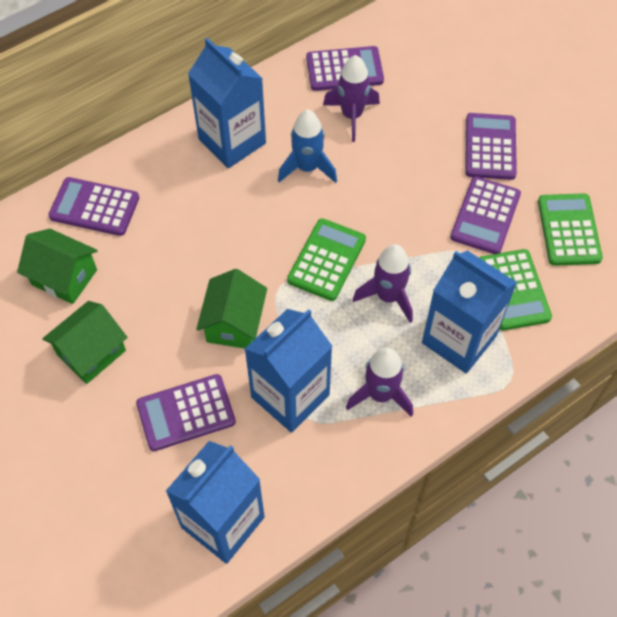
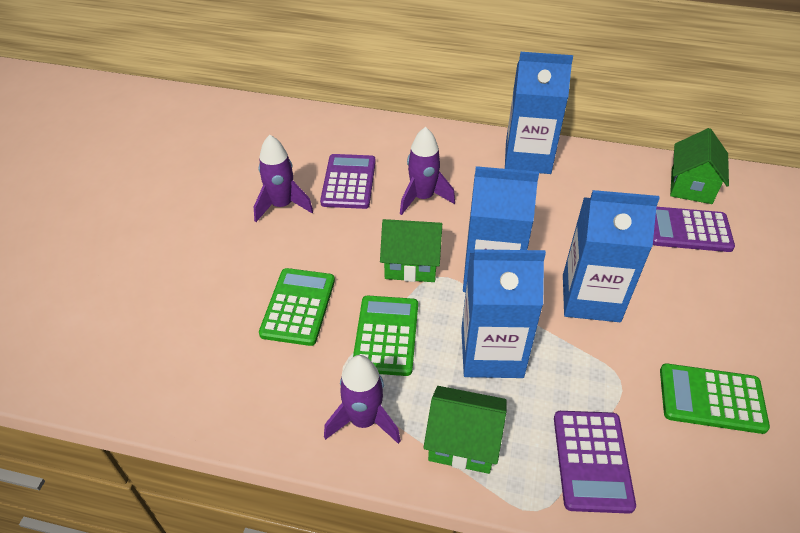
blue rocket: 1 -> 0
purple calculator: 5 -> 3

